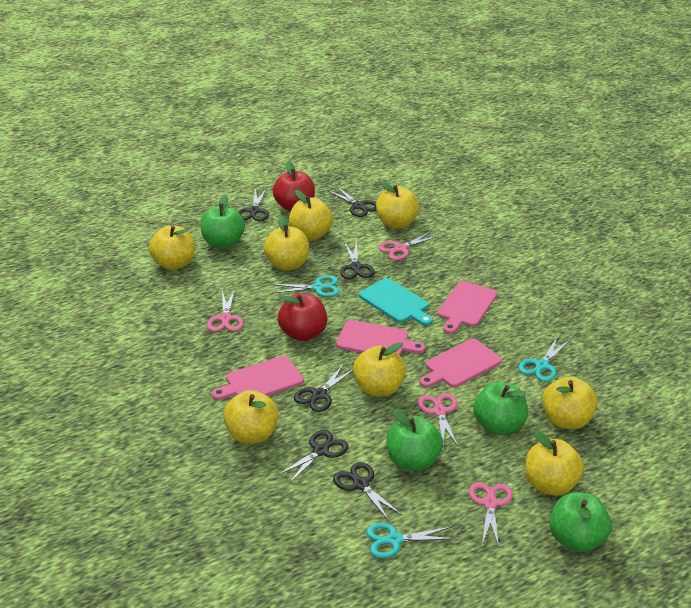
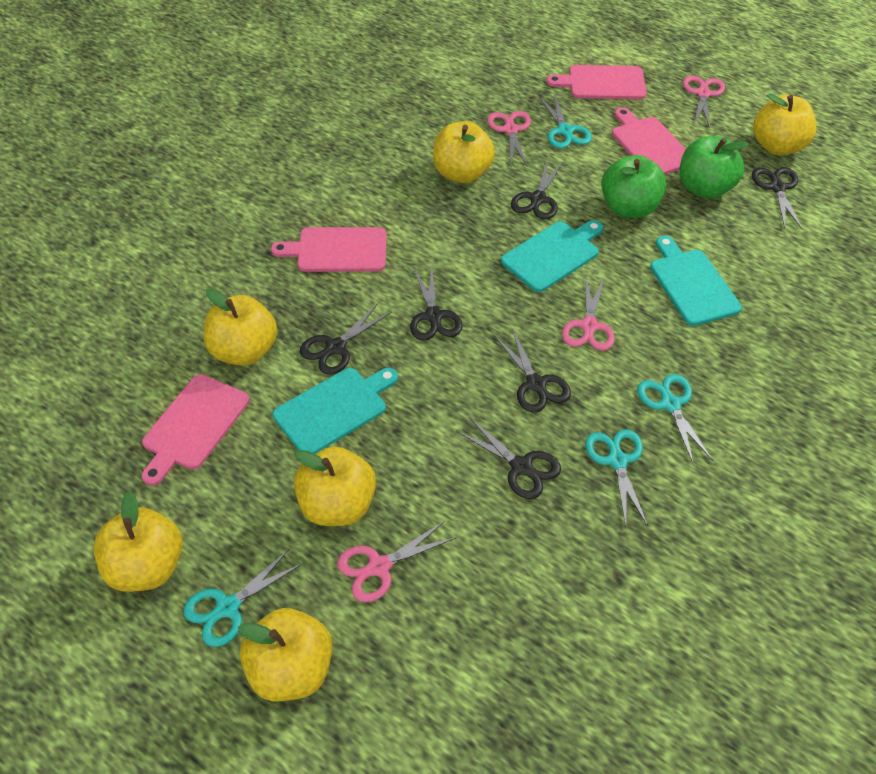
green apple: 4 -> 2
red apple: 2 -> 0
turquoise cutting board: 1 -> 3
turquoise scissors: 3 -> 4
yellow apple: 8 -> 6

